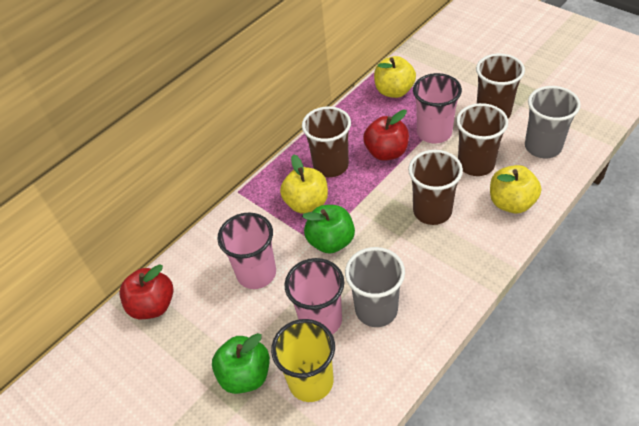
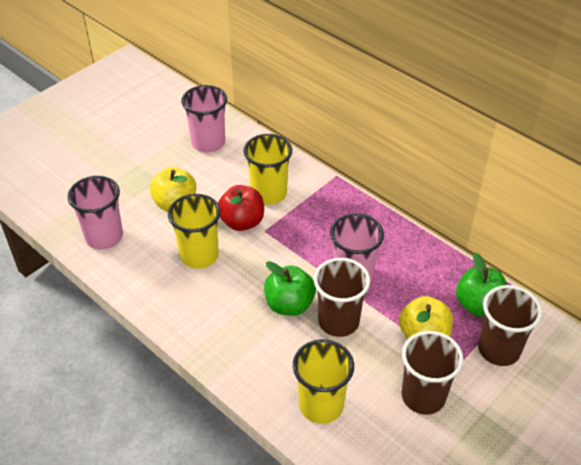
brown cup: 4 -> 3
grey cup: 2 -> 0
red apple: 2 -> 1
yellow apple: 3 -> 2
yellow cup: 1 -> 3

